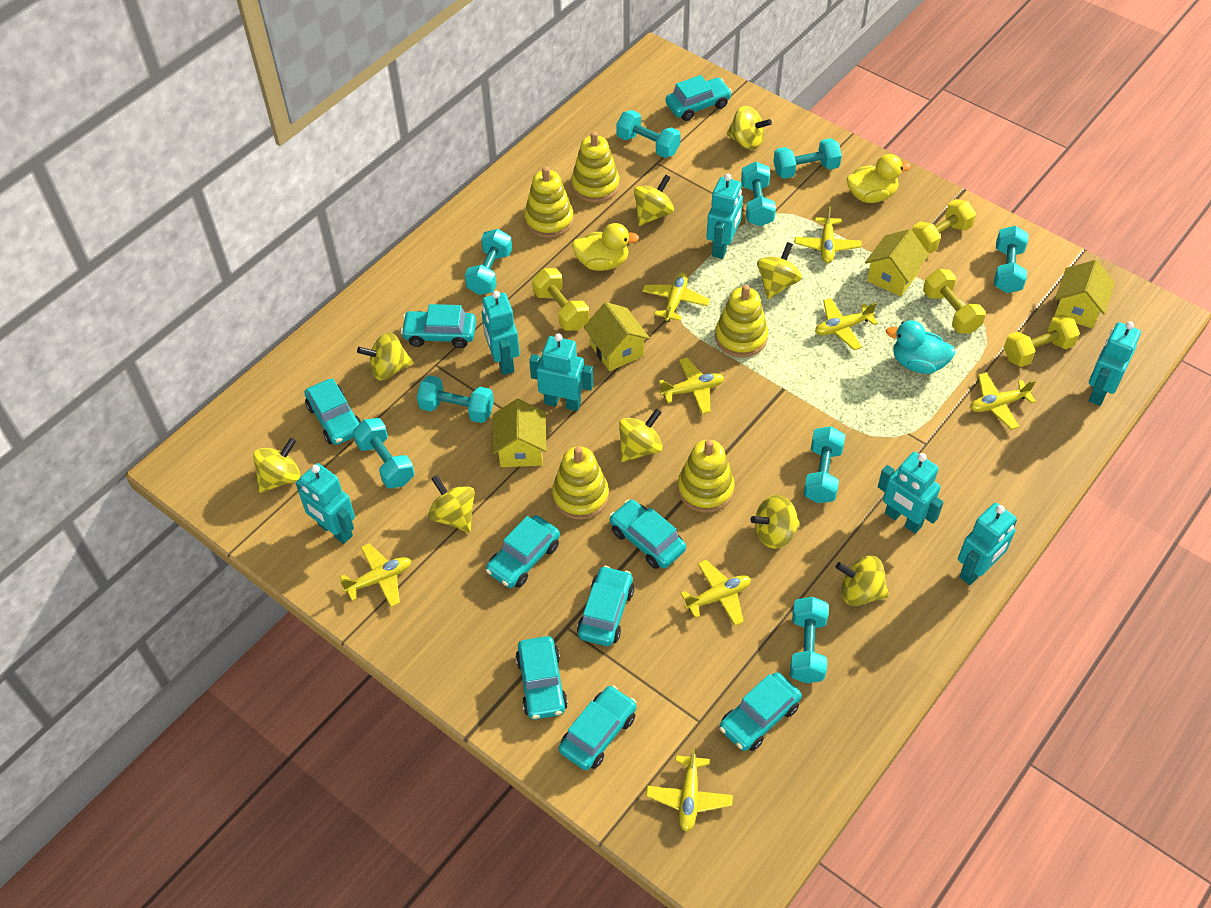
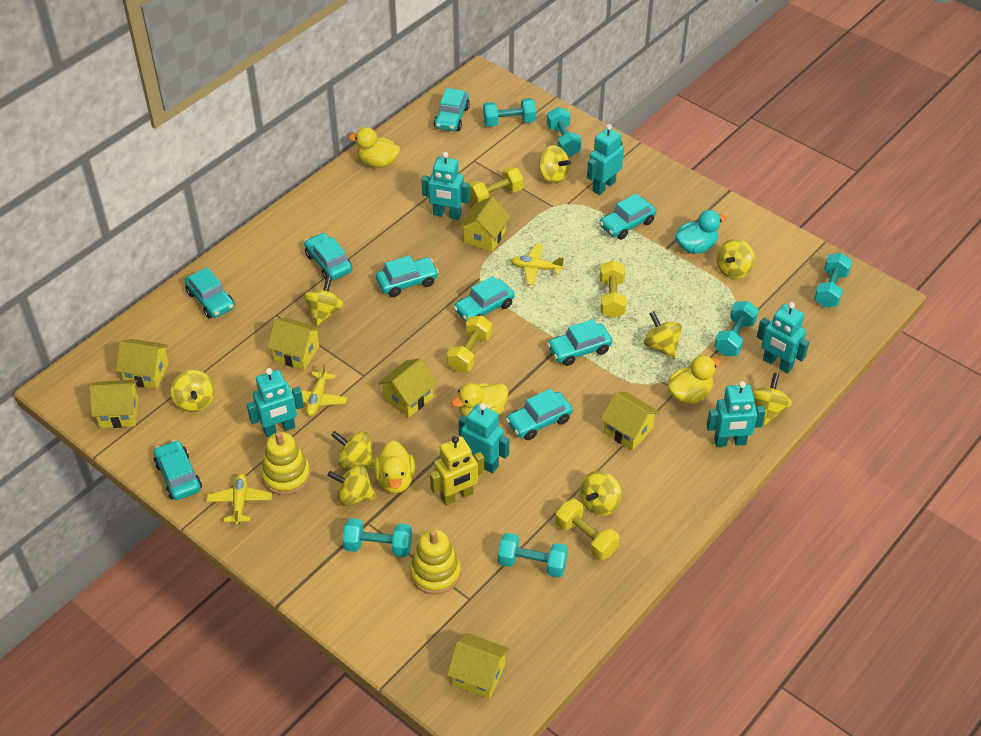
turquoise dumbbell: 9 -> 6
turquoise robot: 7 -> 6
yellow duck: 2 -> 4
yellow house: 4 -> 7
yellow plane: 8 -> 3
yellow robot: 0 -> 1
yellow stacking toy: 5 -> 2

